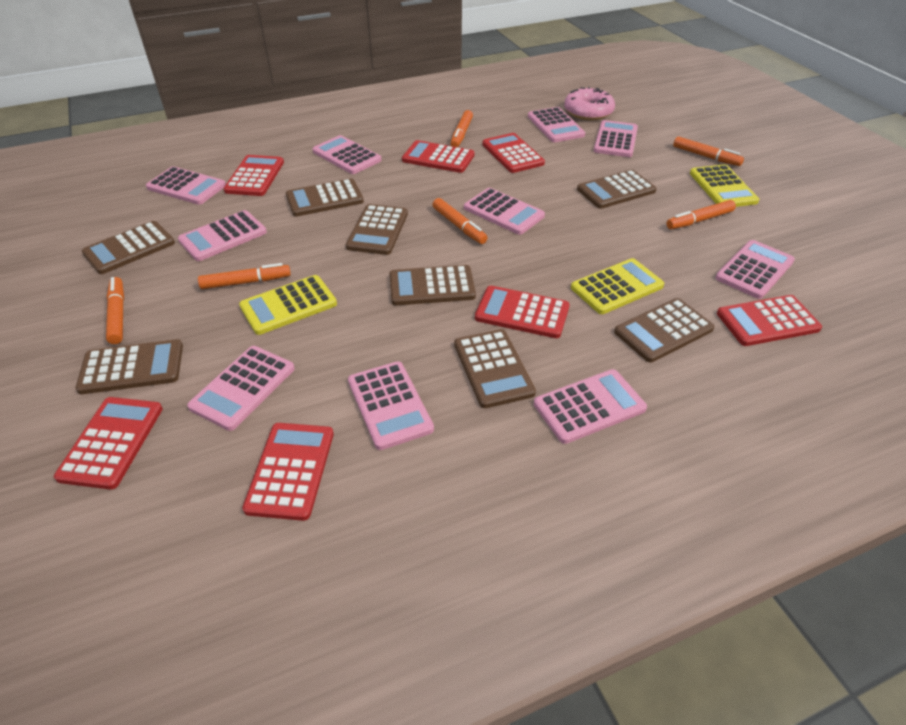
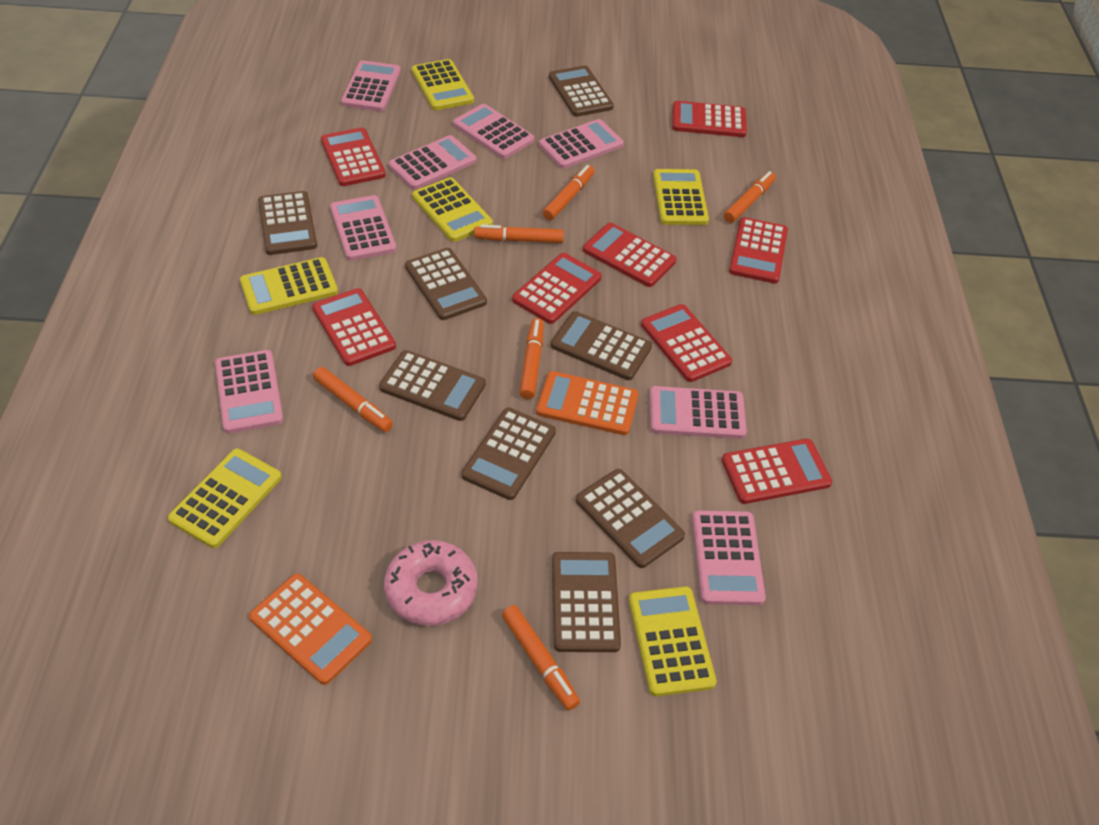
orange calculator: 0 -> 2
pink calculator: 10 -> 8
red calculator: 7 -> 8
yellow calculator: 3 -> 6

